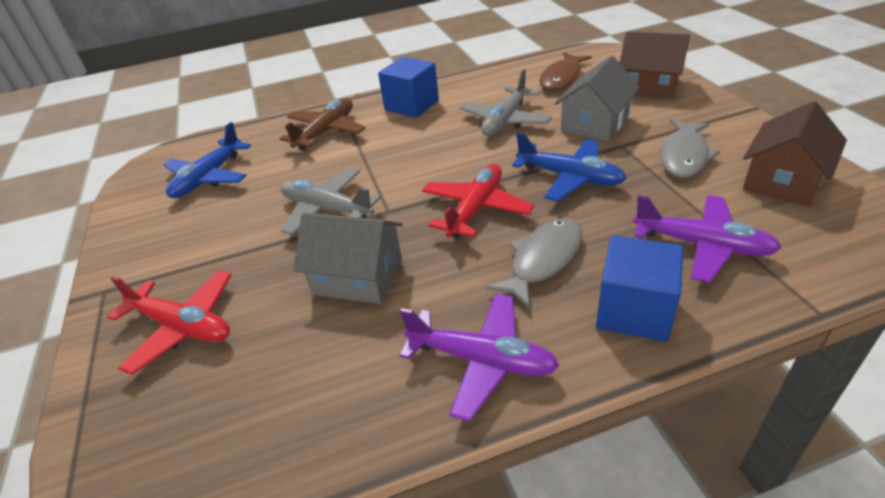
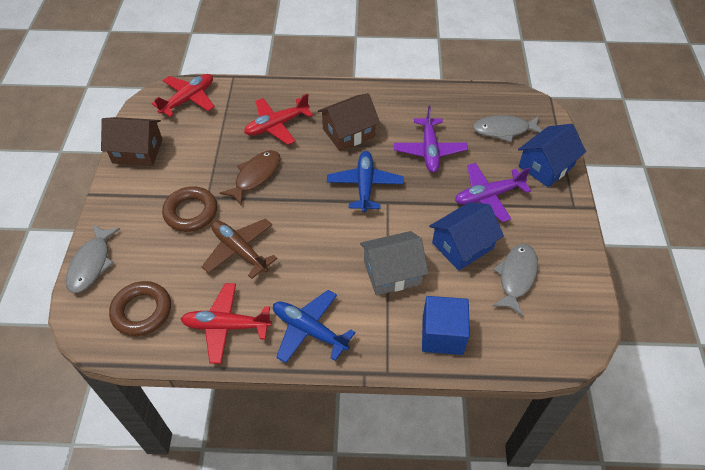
blue cube: 2 -> 1
blue house: 0 -> 2
brown ring: 0 -> 2
grey fish: 2 -> 3
grey house: 2 -> 1
grey plane: 2 -> 0
red plane: 2 -> 3

